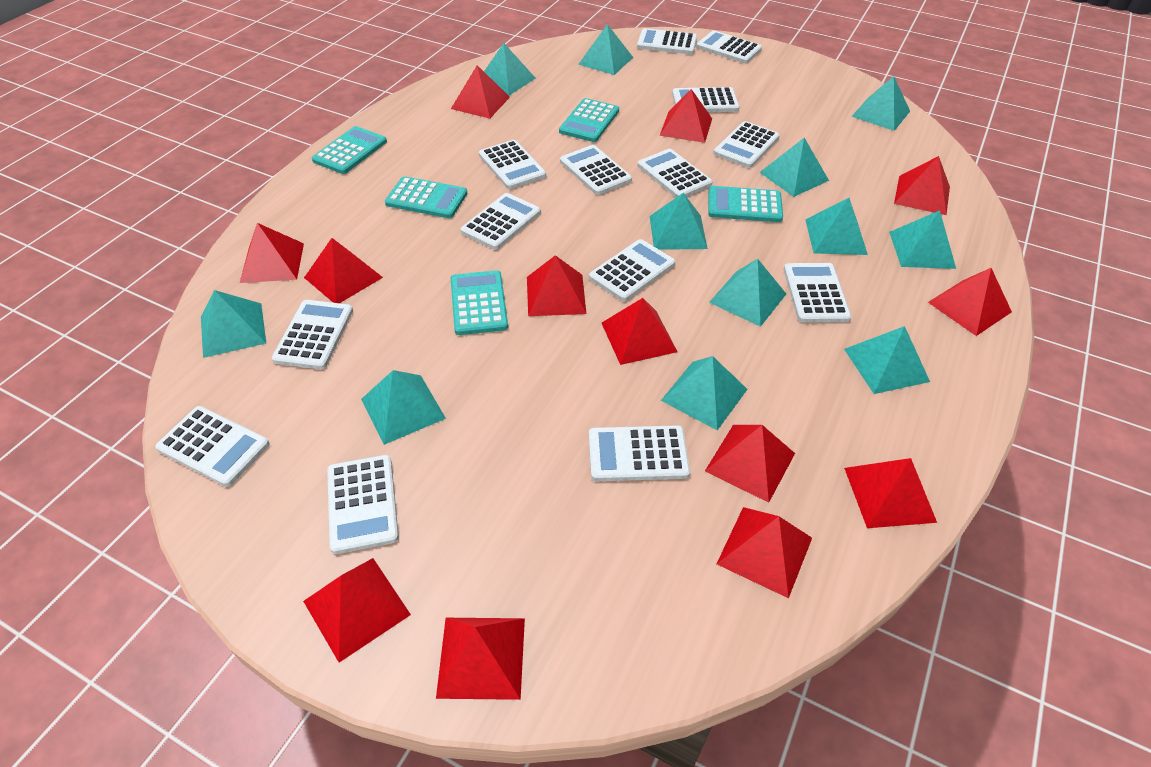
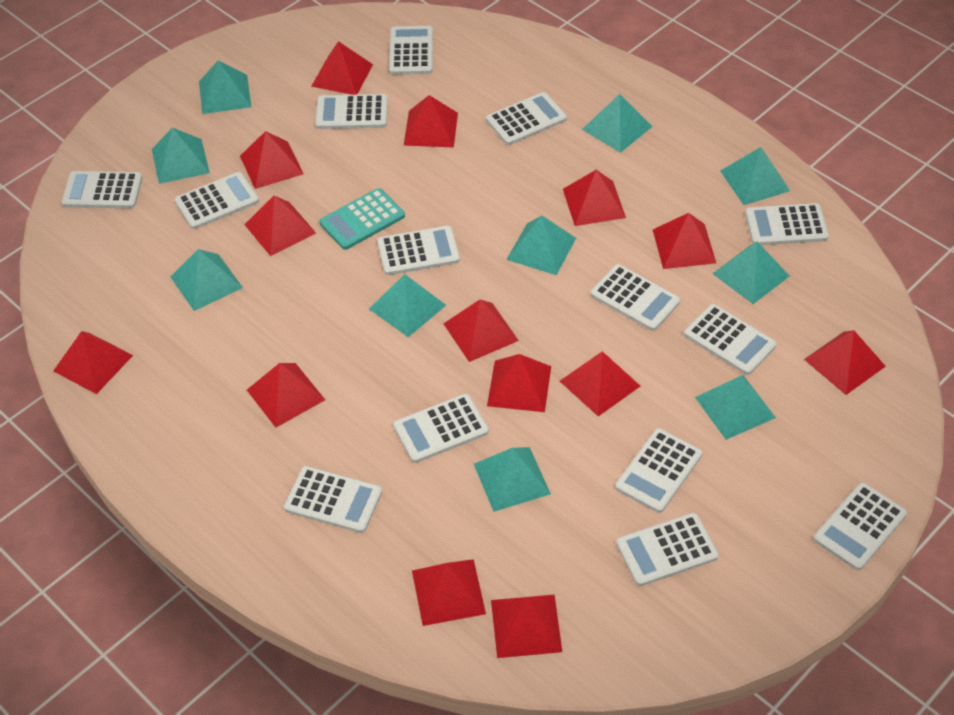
red pyramid: 13 -> 14
turquoise calculator: 5 -> 1
turquoise pyramid: 12 -> 10

